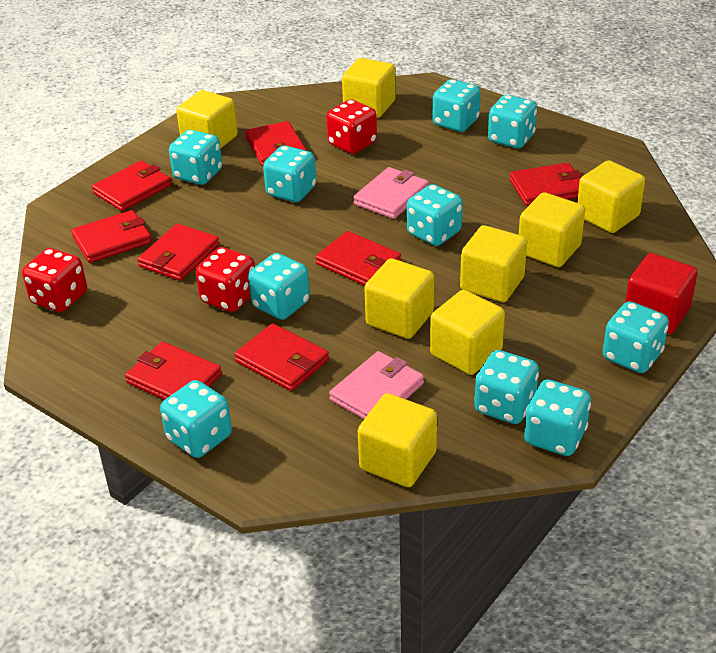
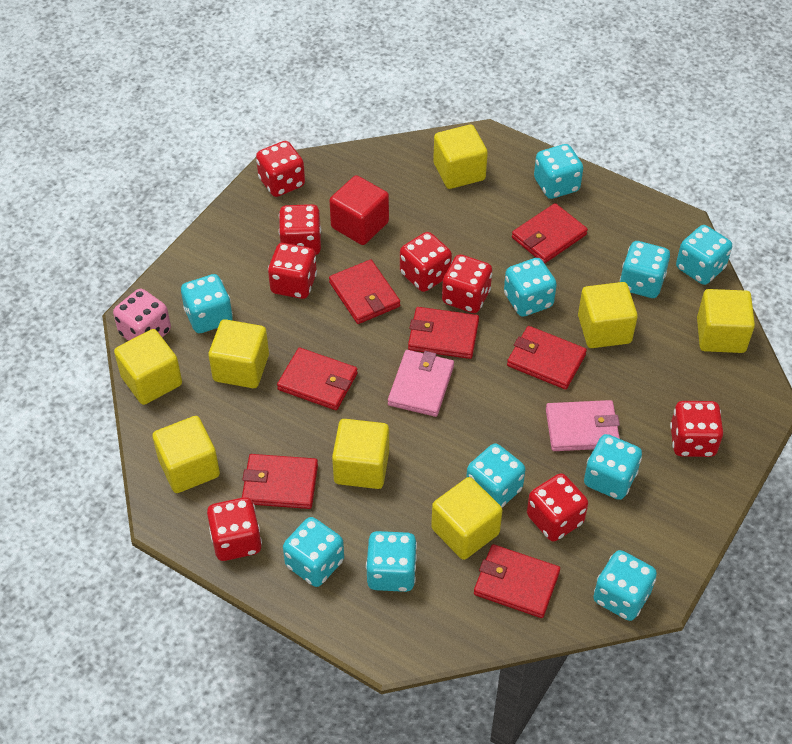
pink dice: 0 -> 1
red dice: 3 -> 8
red wallet: 8 -> 7

